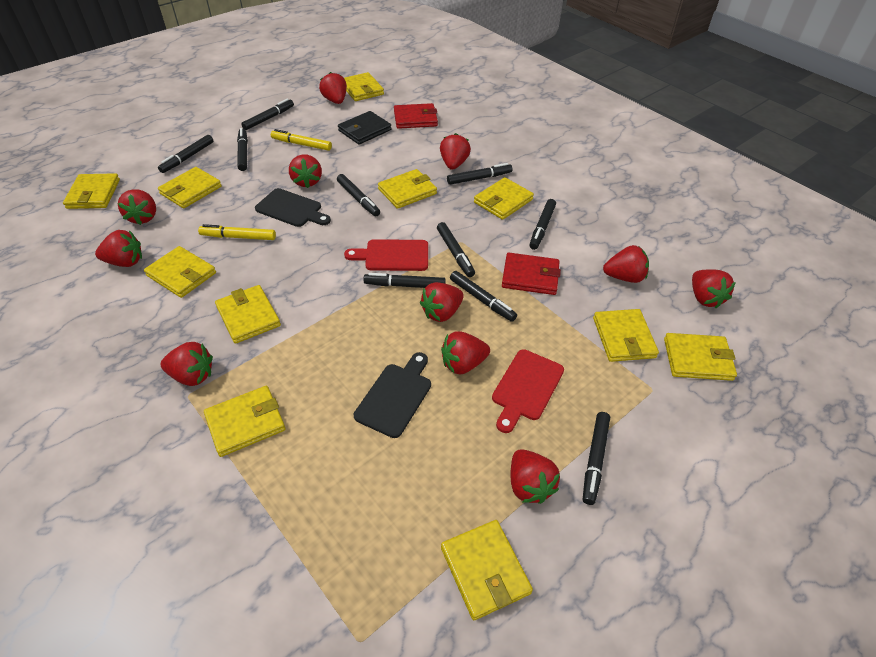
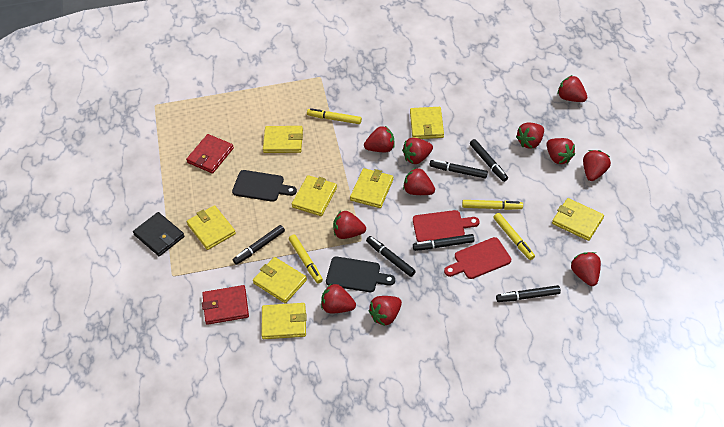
black marker: 10 -> 6
yellow marker: 2 -> 4
yellow wallet: 11 -> 8

